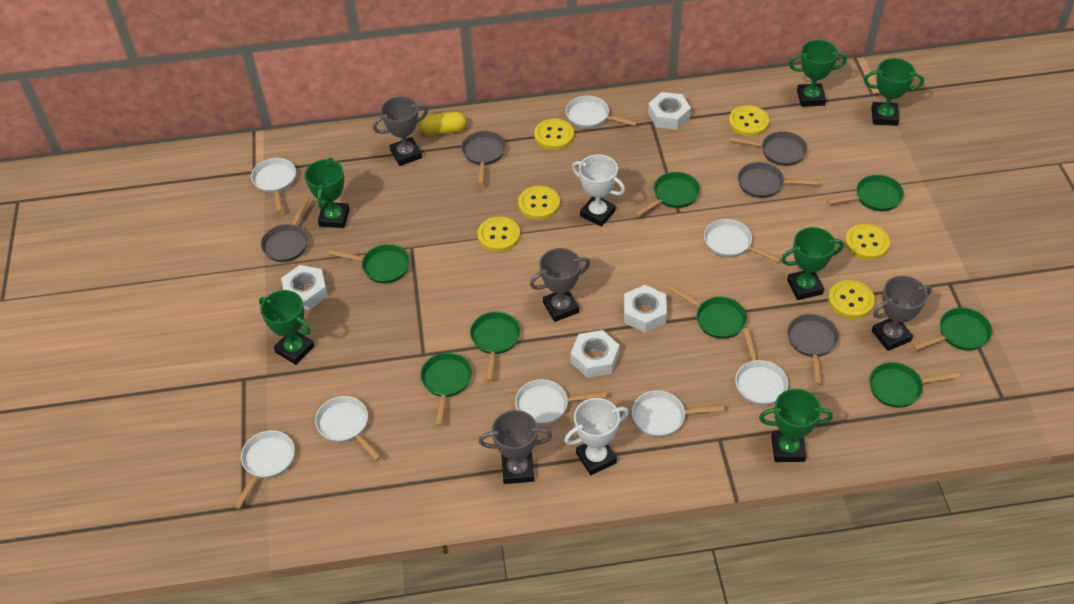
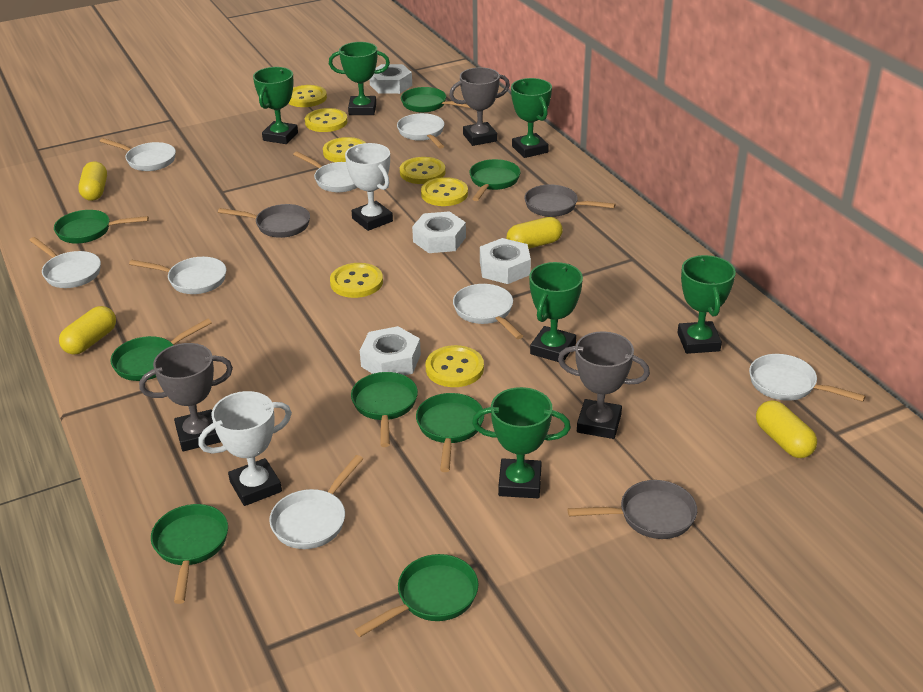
grey pan: 5 -> 3
grey trophy: 4 -> 3
yellow button: 6 -> 7
yellow capsule: 1 -> 4

